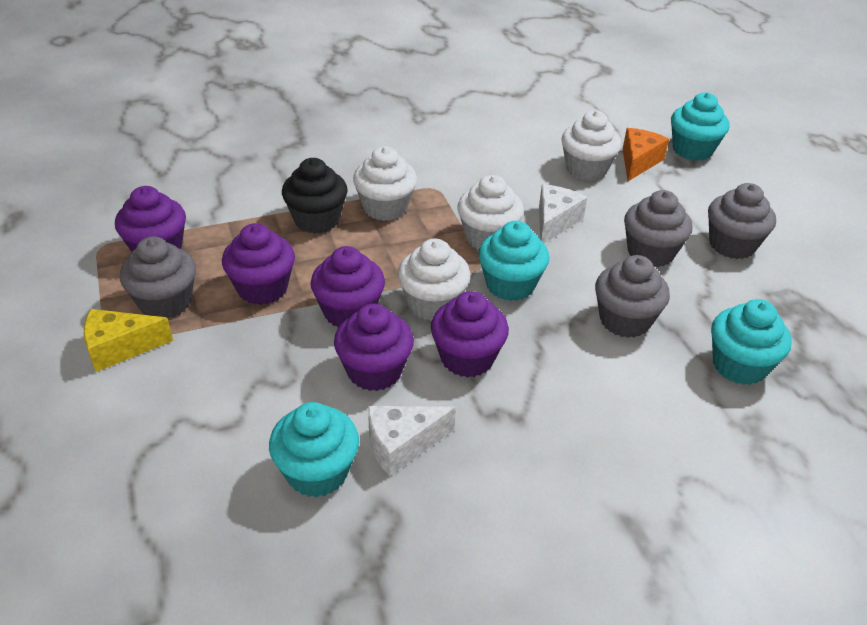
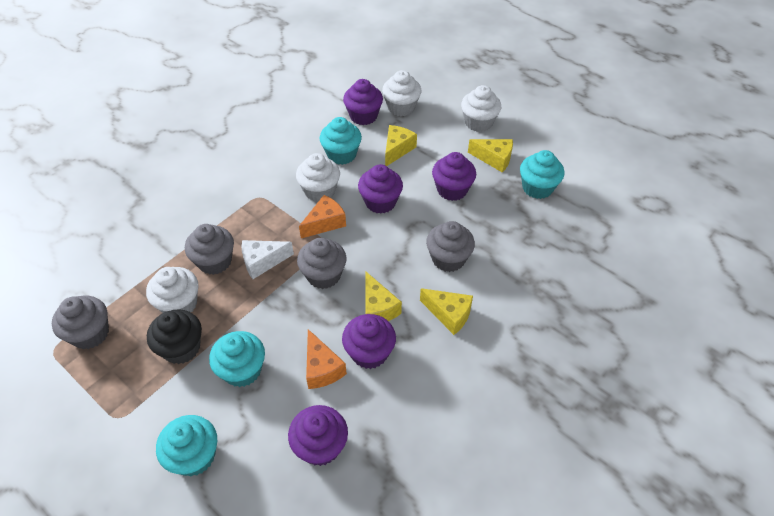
orange cheese: 1 -> 2
white cheese: 2 -> 1
yellow cheese: 1 -> 4

